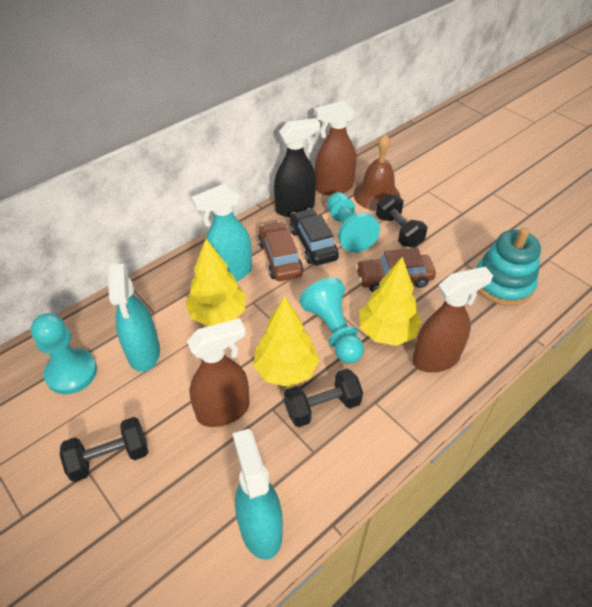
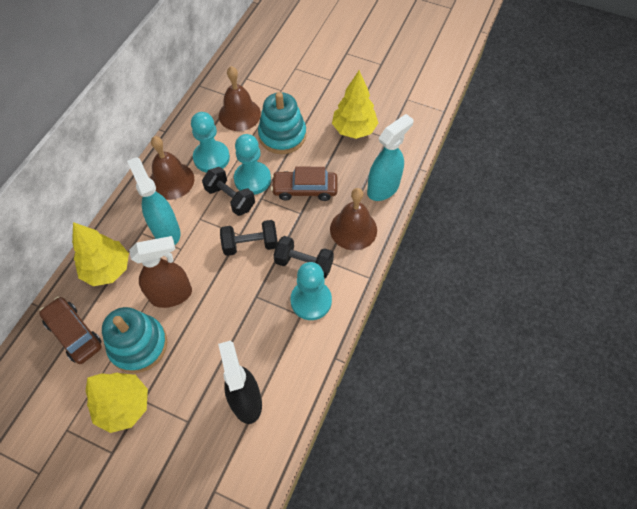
black car: 1 -> 0
brown bell: 1 -> 3
brown spray bottle: 3 -> 1
turquoise spray bottle: 3 -> 2
turquoise stacking toy: 1 -> 2

